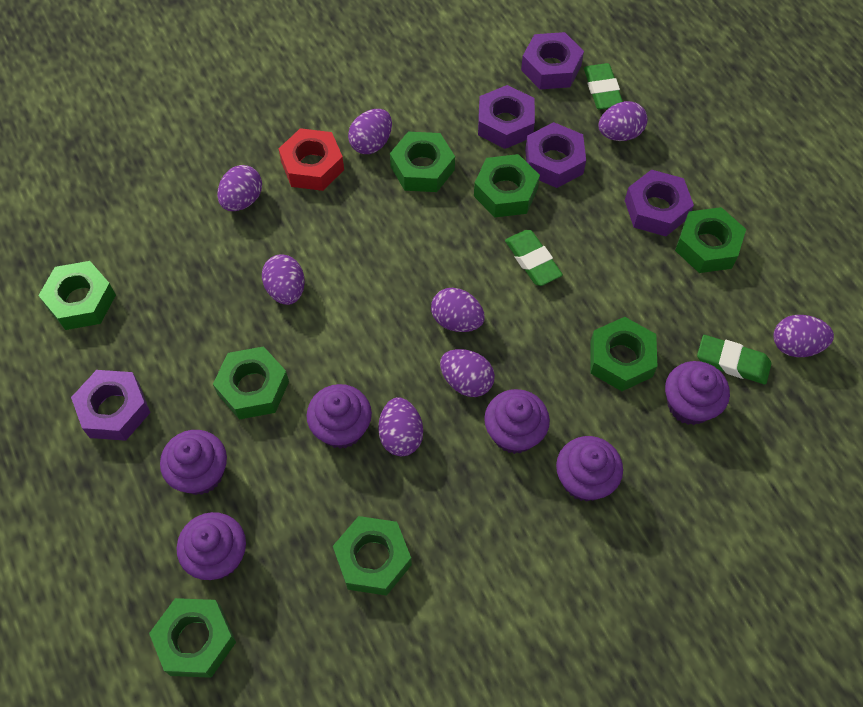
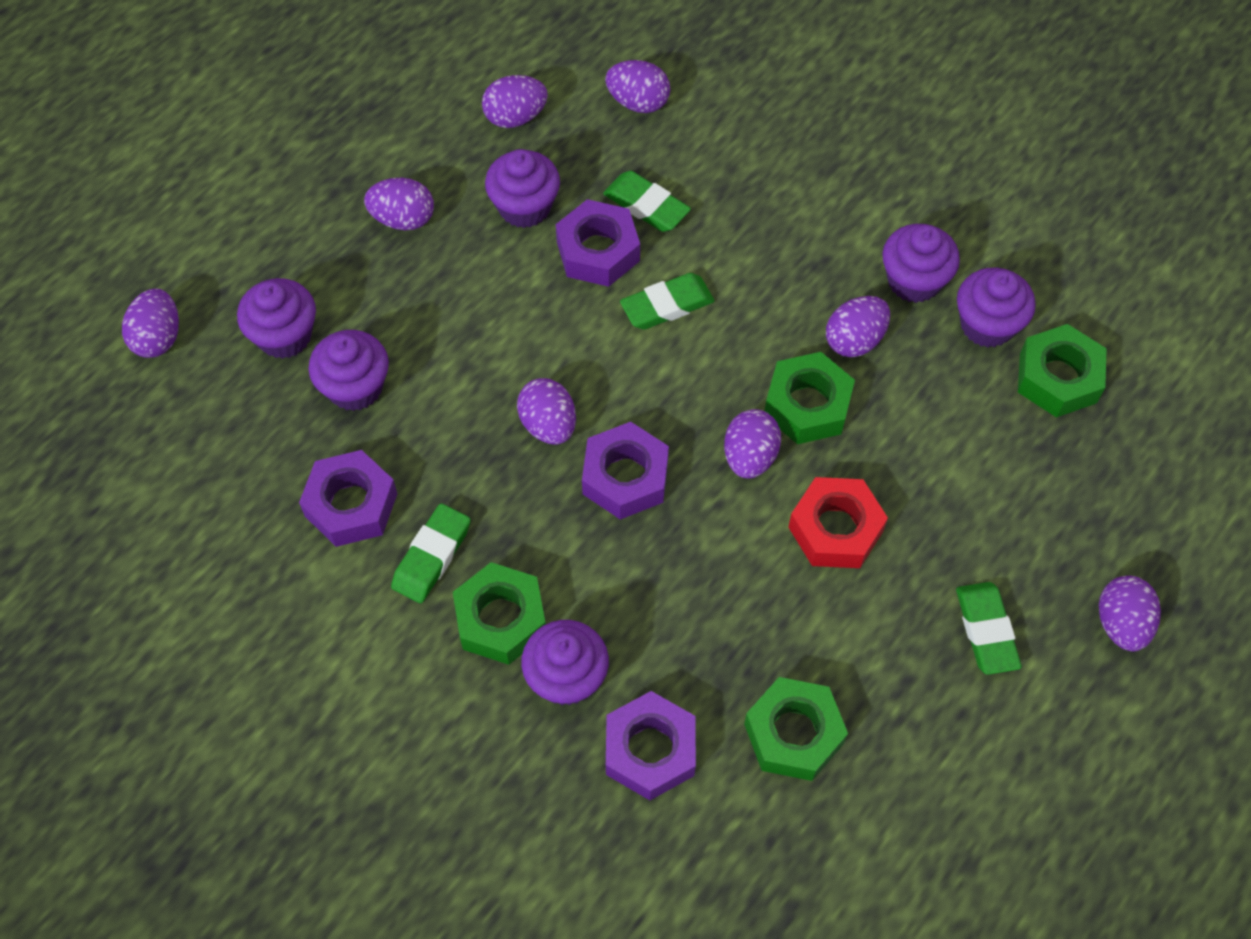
green eraser: 3 -> 4
green nut: 8 -> 4
purple nut: 5 -> 4

